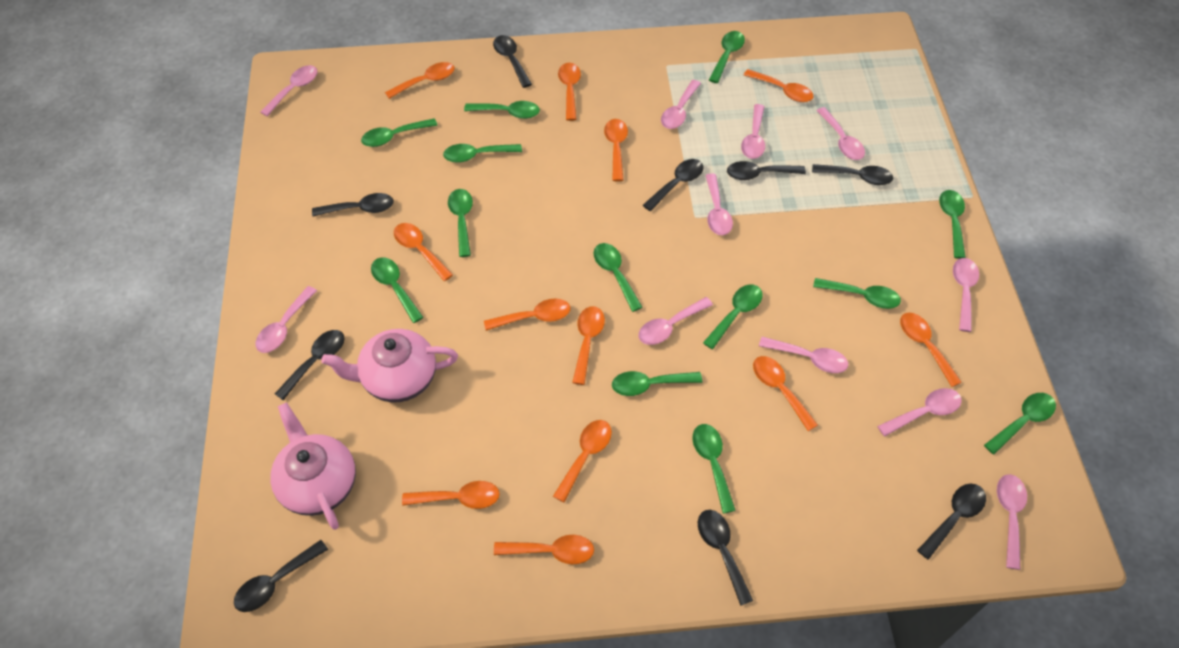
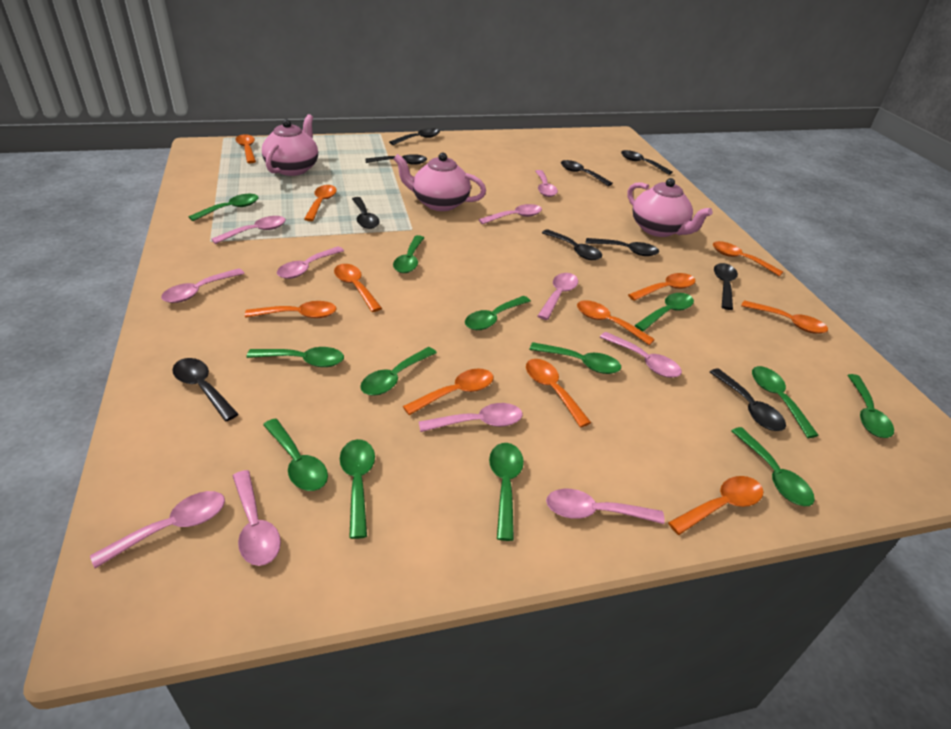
black spoon: 9 -> 10
orange spoon: 12 -> 11
pink teapot: 2 -> 3

